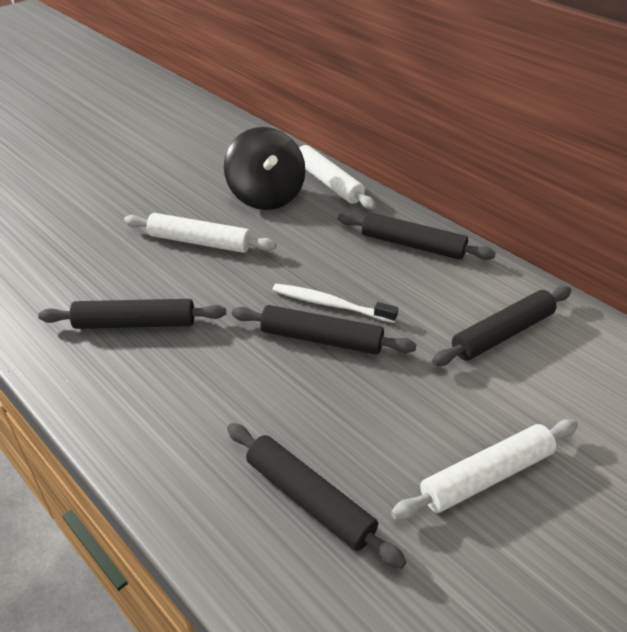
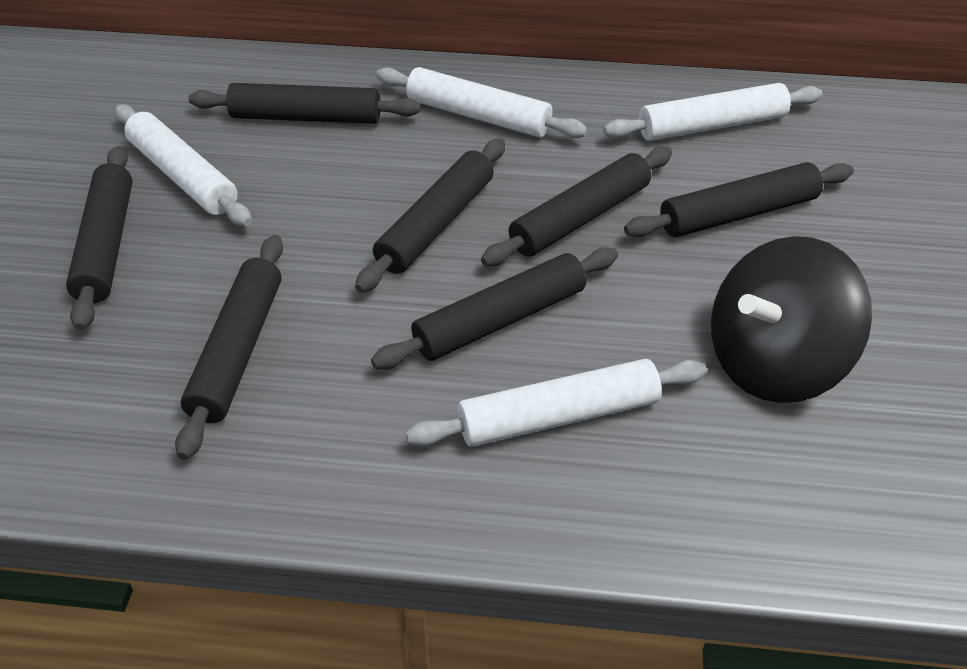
black rolling pin: 5 -> 7
white rolling pin: 3 -> 4
white toothbrush: 1 -> 0

